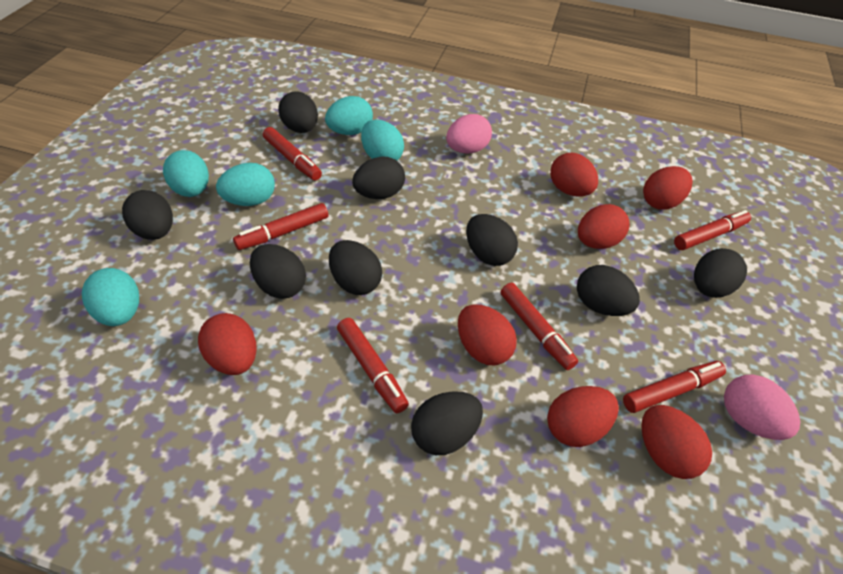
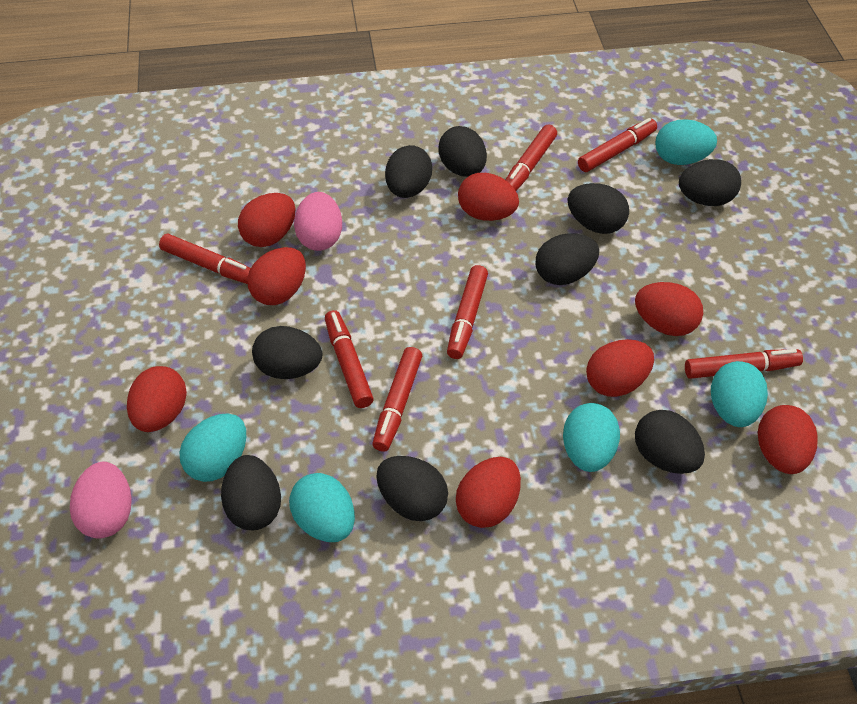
red egg: 7 -> 8
red marker: 6 -> 7

